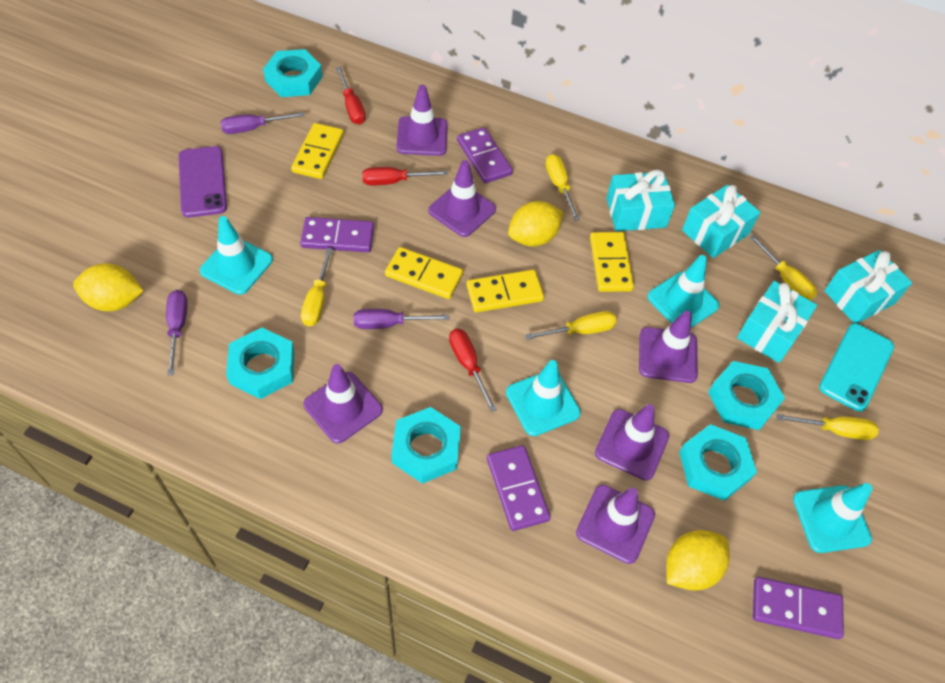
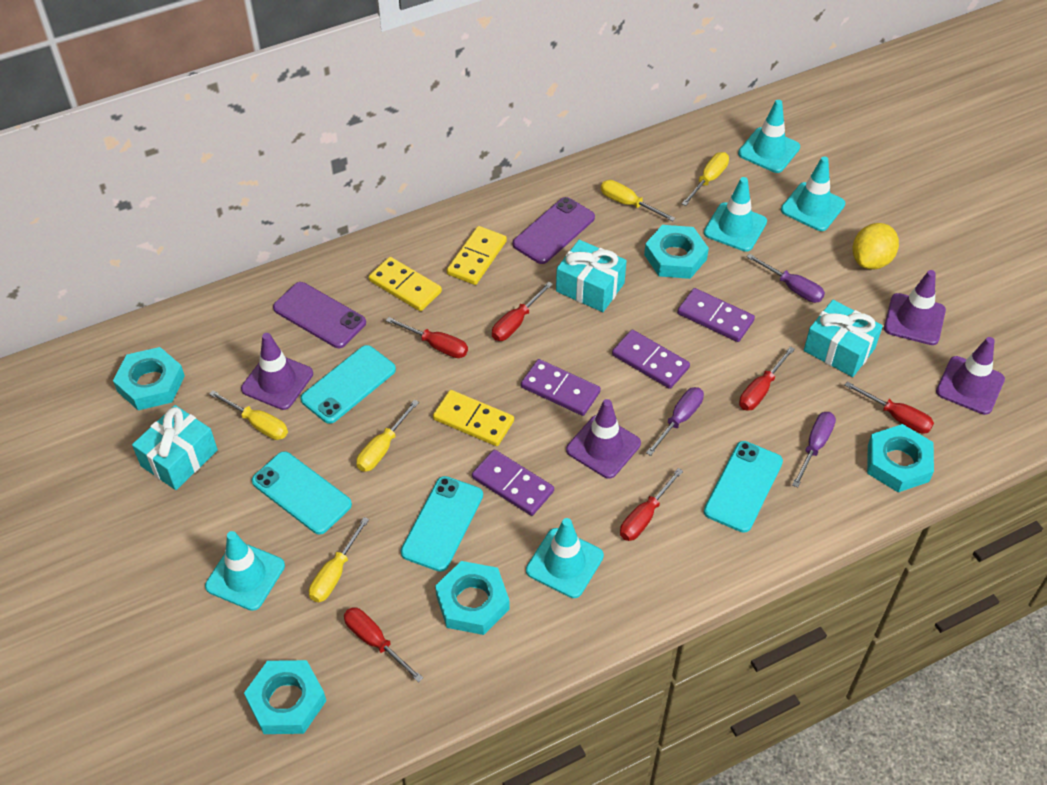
purple phone: 1 -> 2
purple traffic cone: 6 -> 4
red screwdriver: 3 -> 6
turquoise gift: 4 -> 3
turquoise phone: 1 -> 4
turquoise traffic cone: 4 -> 5
yellow domino: 4 -> 3
yellow lemon: 3 -> 1

